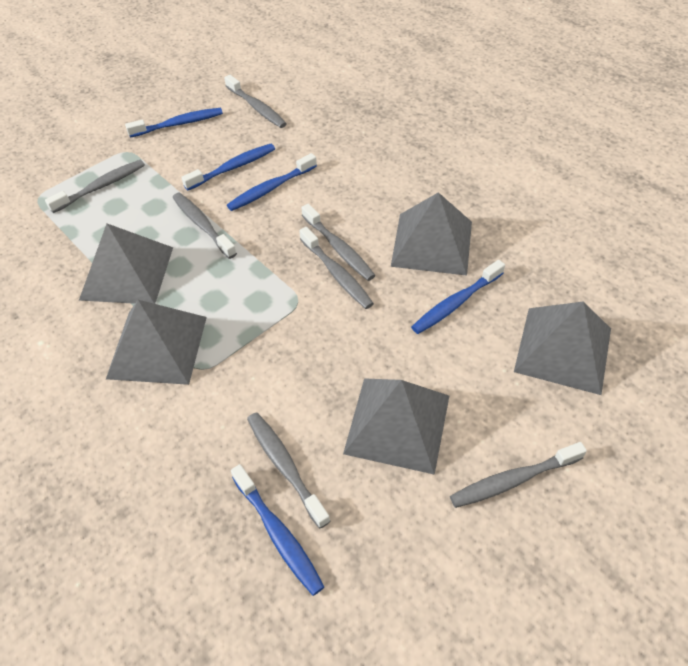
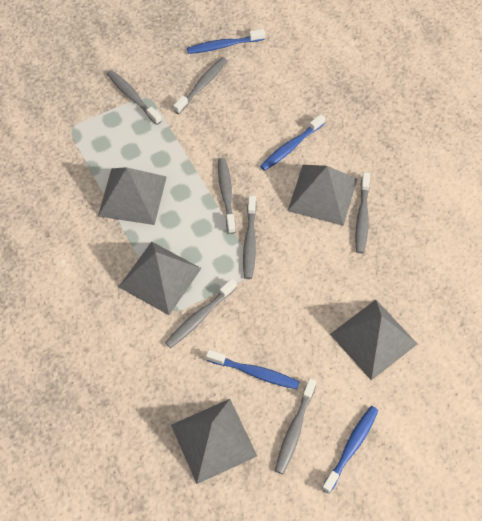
blue toothbrush: 5 -> 4

